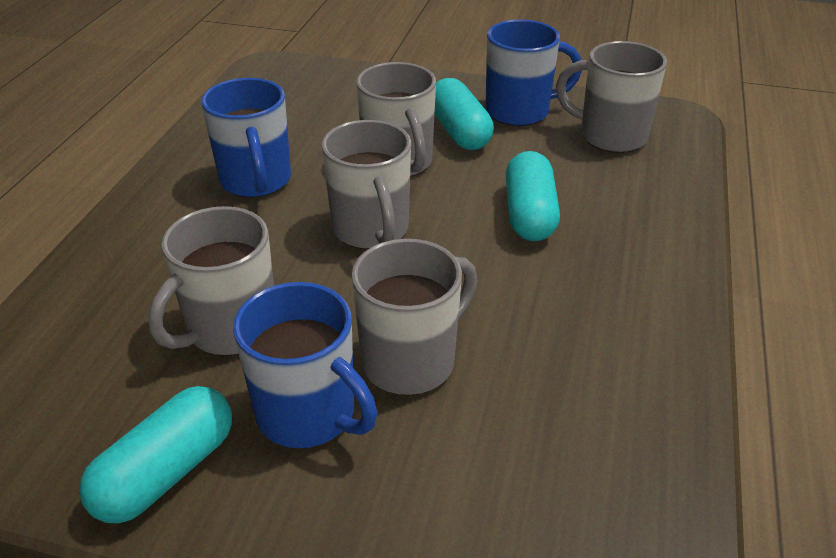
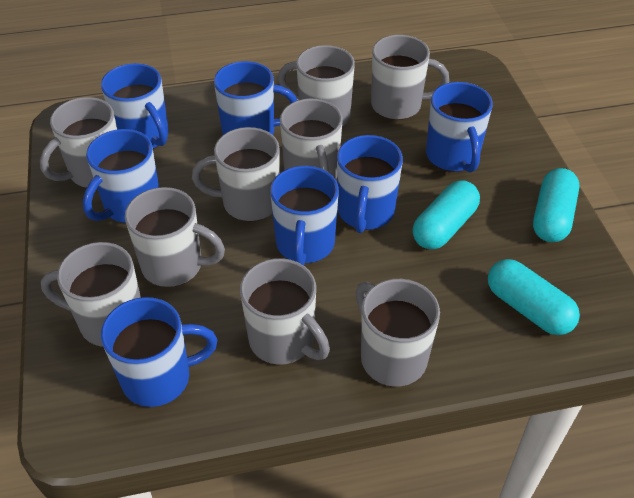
blue mug: 3 -> 7
grey mug: 5 -> 9

